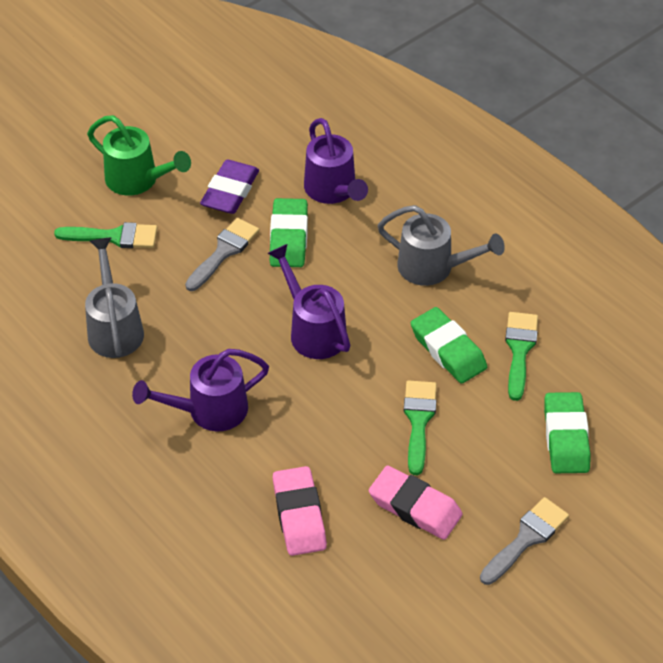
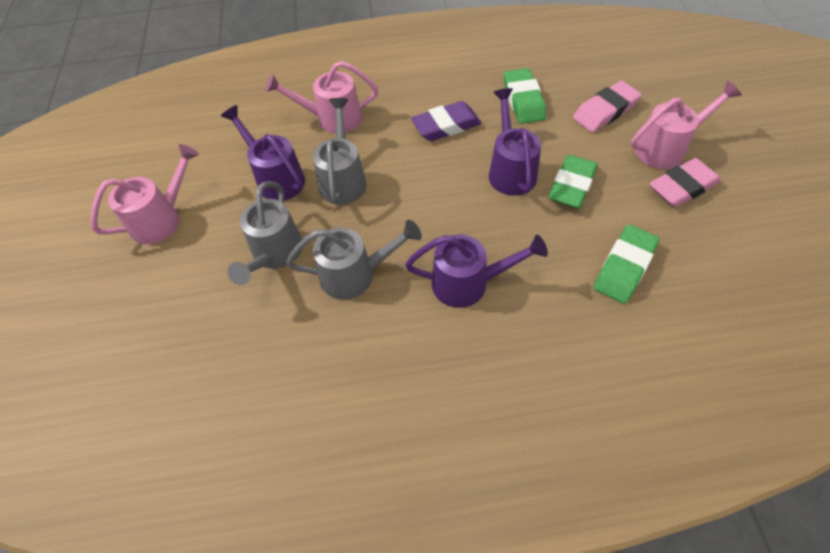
green brush: 3 -> 0
green watering can: 1 -> 0
grey brush: 2 -> 0
grey watering can: 2 -> 3
pink watering can: 0 -> 3

